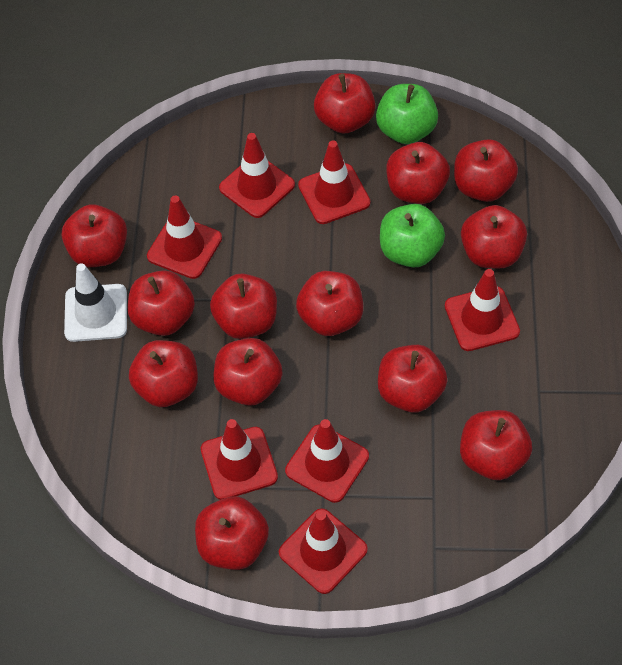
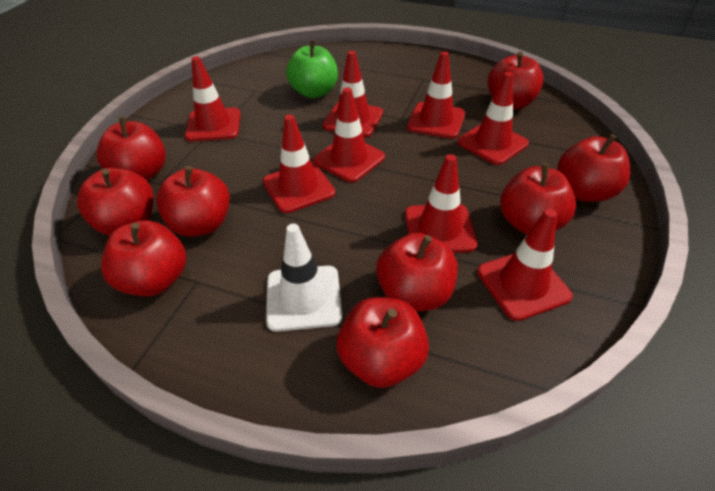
green apple: 2 -> 1
red apple: 13 -> 9
red traffic cone: 7 -> 8

